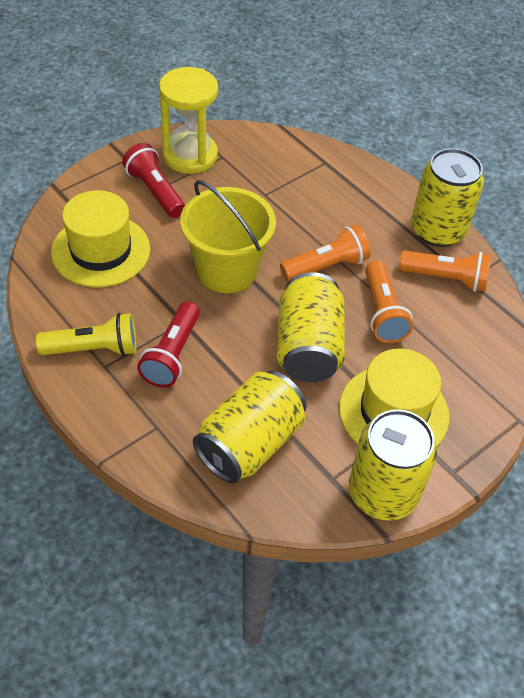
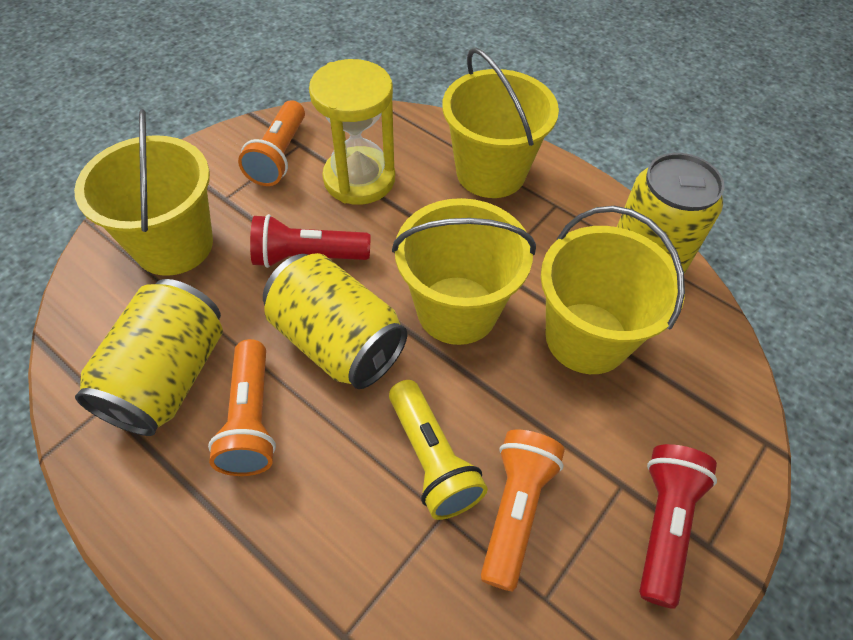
yellow bucket: 1 -> 4
yellow can: 4 -> 3
yellow hat: 2 -> 0

